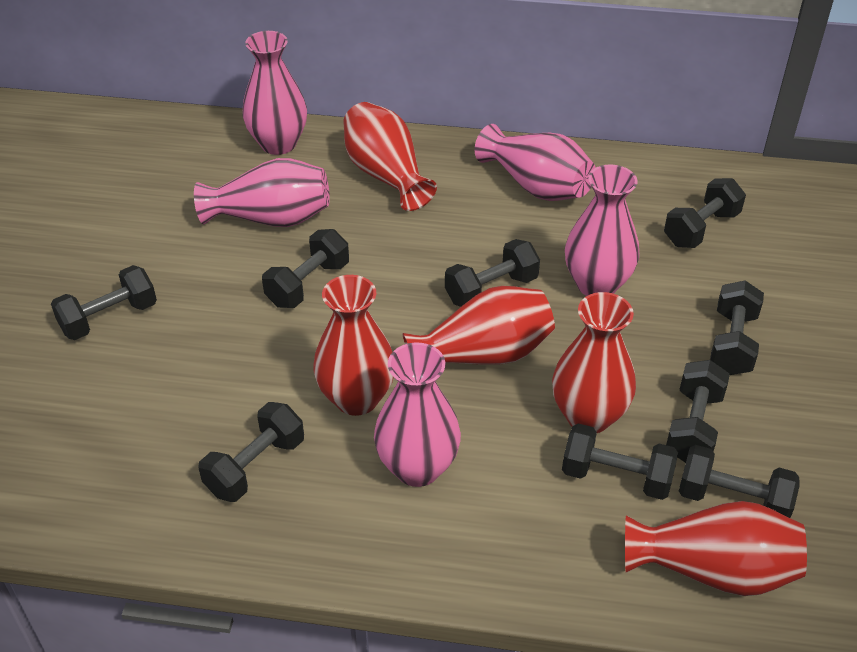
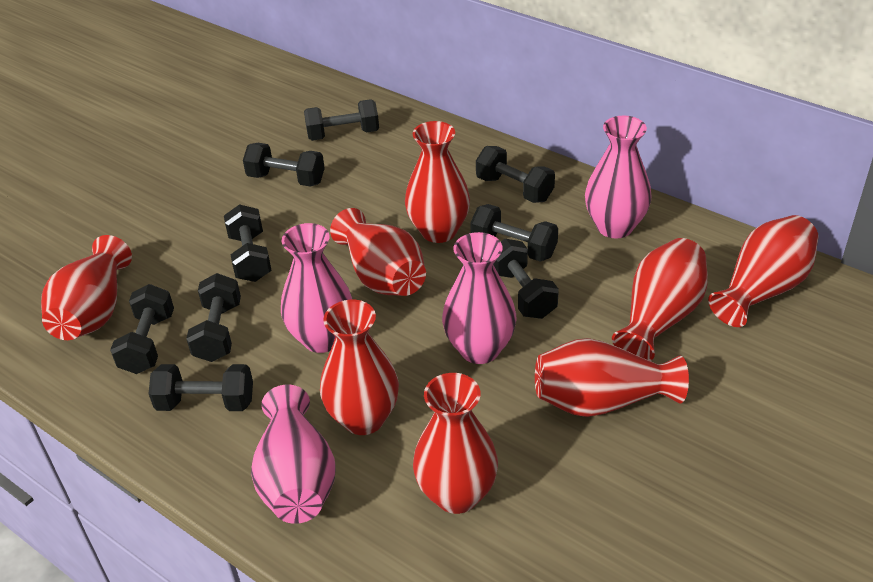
pink vase: 5 -> 4
red vase: 5 -> 8

